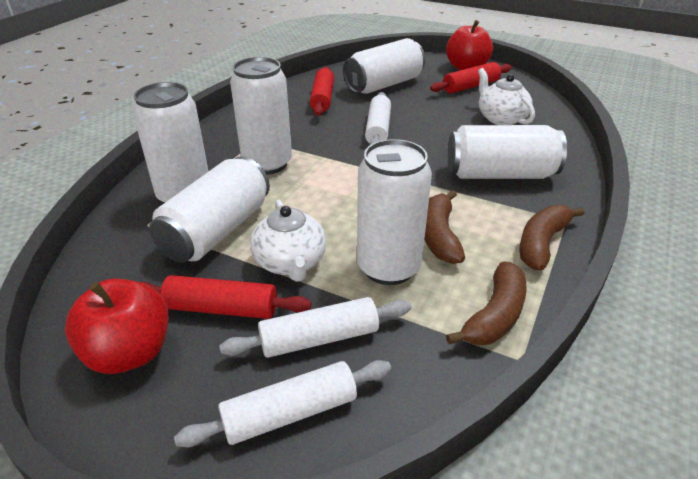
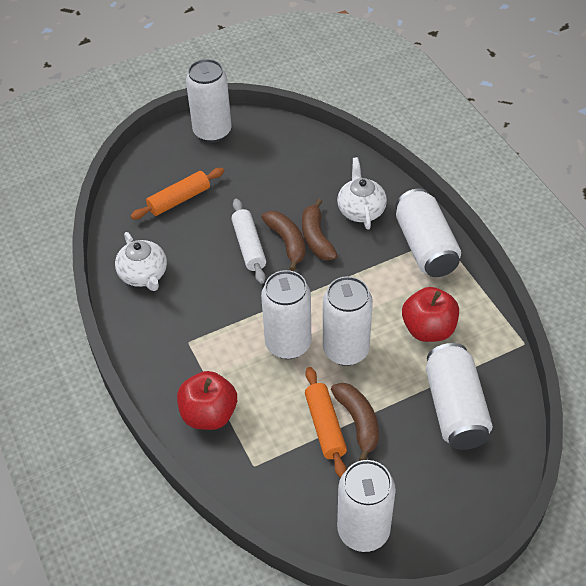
orange rolling pin: 0 -> 2
red rolling pin: 3 -> 0
white rolling pin: 3 -> 1

